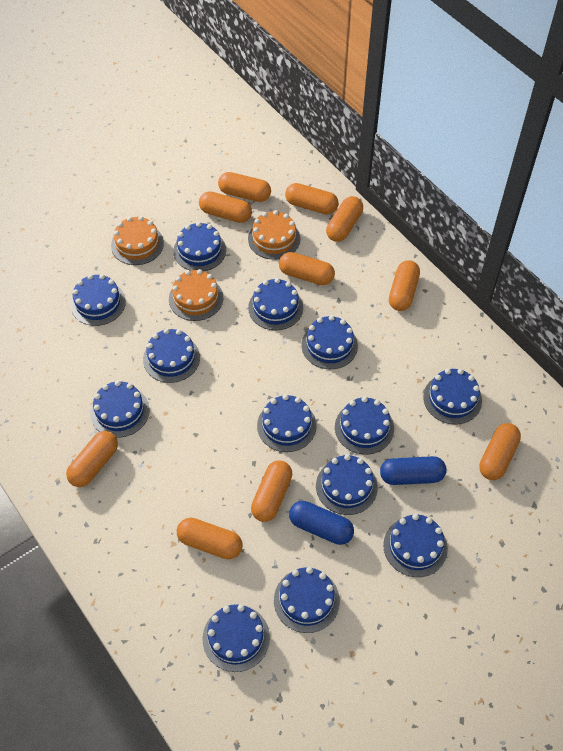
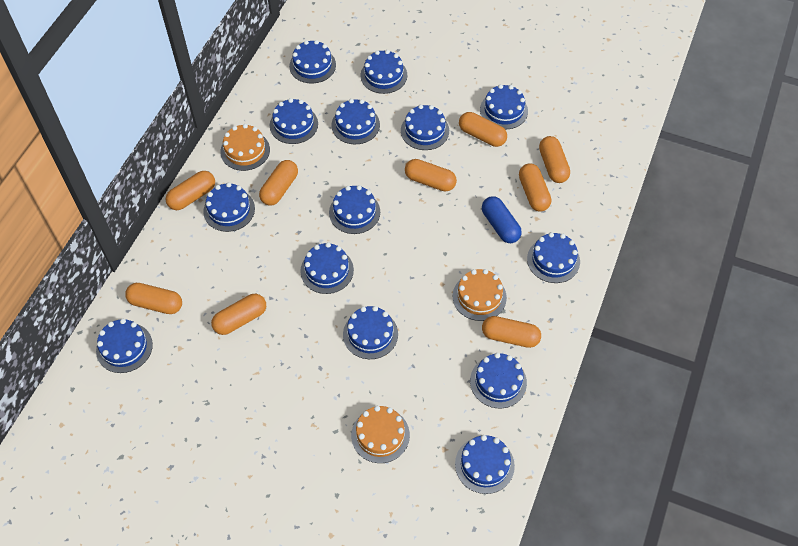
blue cake: 13 -> 14
blue capsule: 2 -> 1
orange capsule: 10 -> 9

